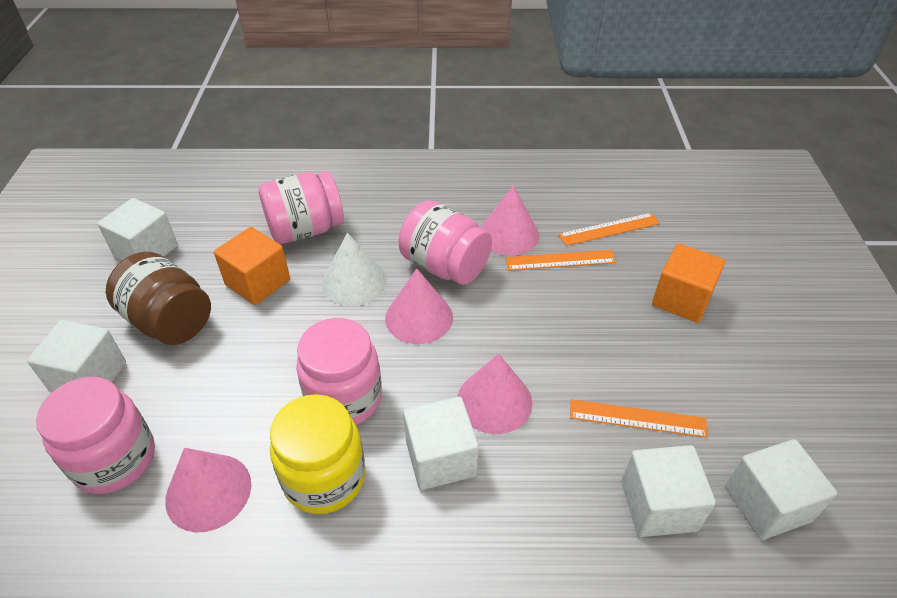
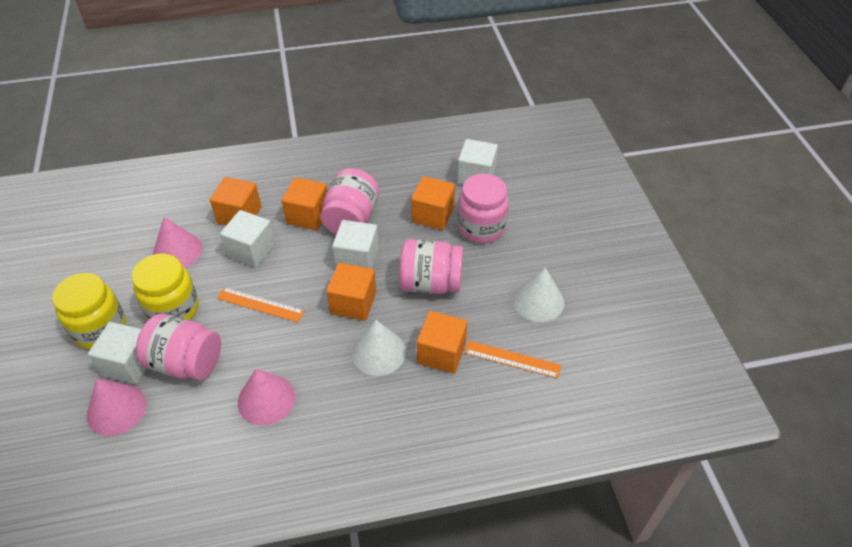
brown jar: 1 -> 0
orange cube: 2 -> 5
orange ruler: 3 -> 2
pink cone: 4 -> 3
white cone: 1 -> 2
white cube: 5 -> 4
yellow jar: 1 -> 2

